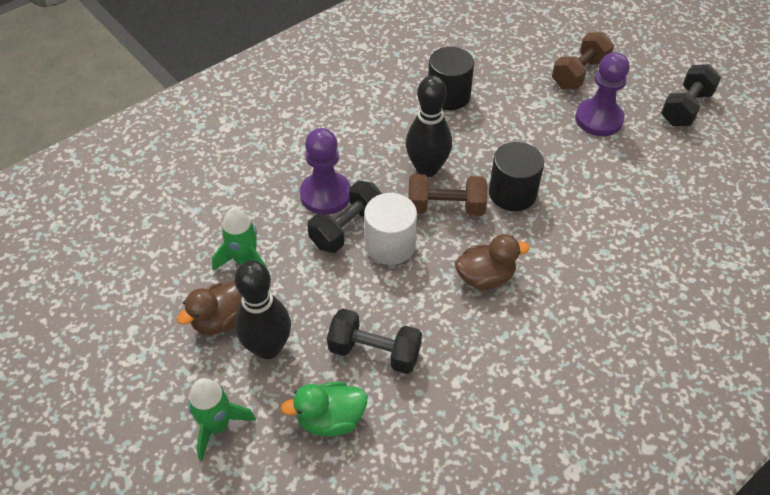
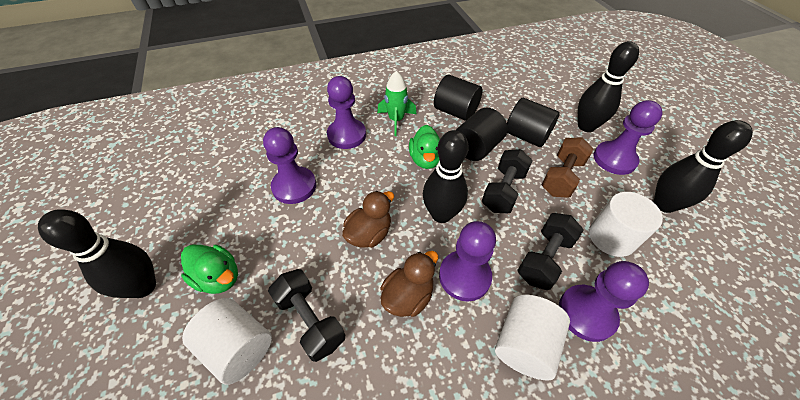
black bowling pin: 2 -> 4
black cylinder: 2 -> 3
brown dumbbell: 2 -> 1
green duck: 1 -> 2
green rocket: 2 -> 1
purple pawn: 2 -> 5
white cylinder: 1 -> 3

